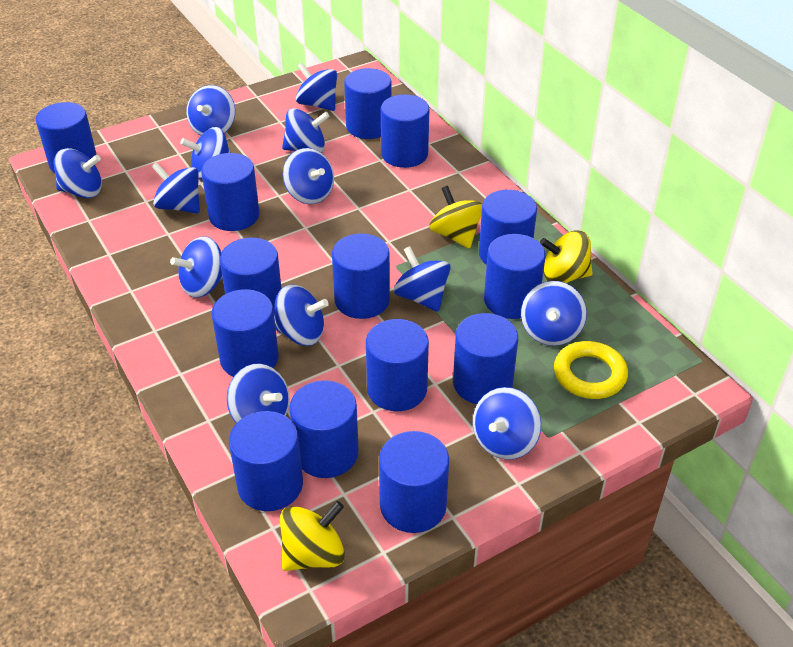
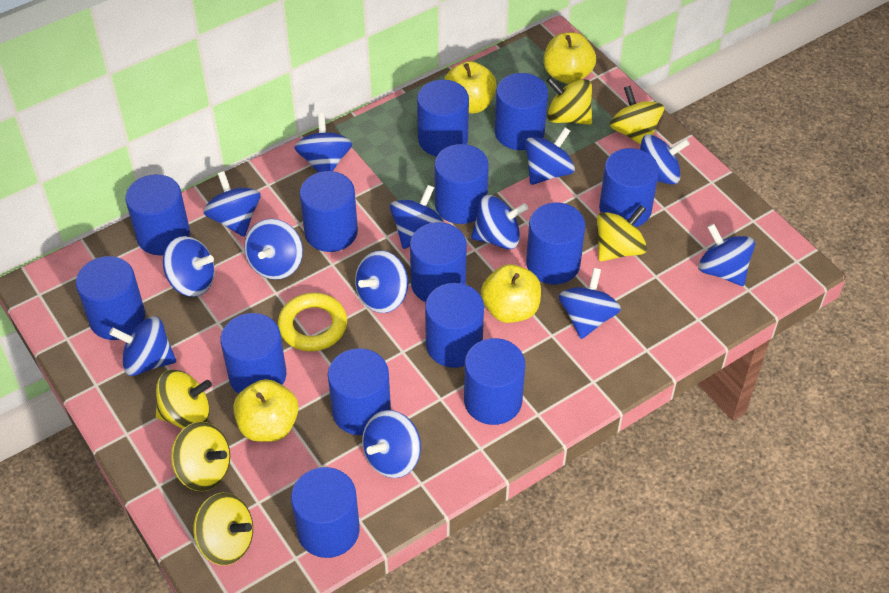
yellow apple: 0 -> 4
yellow spinning top: 3 -> 6

